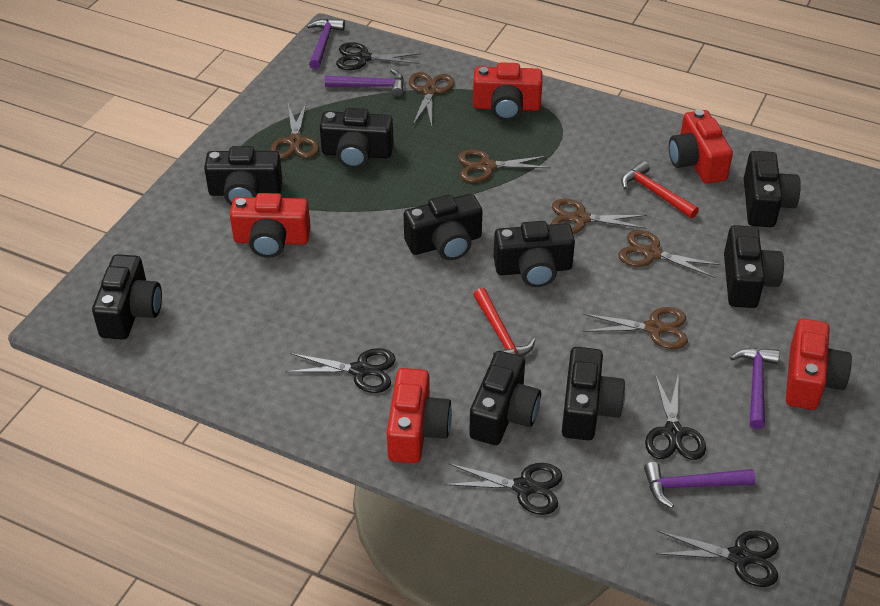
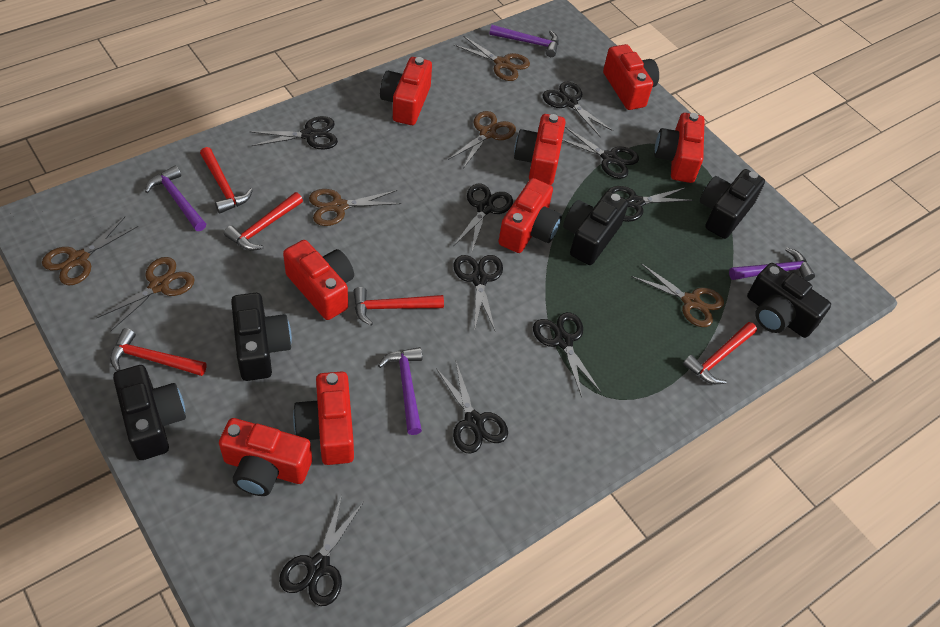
black camera: 9 -> 5
black scissors: 5 -> 9
red camera: 5 -> 8
red hammer: 2 -> 5

